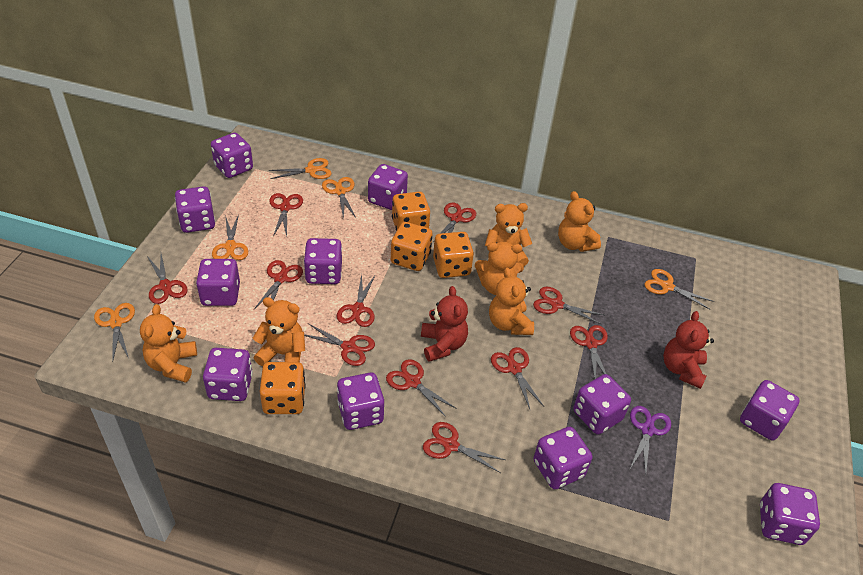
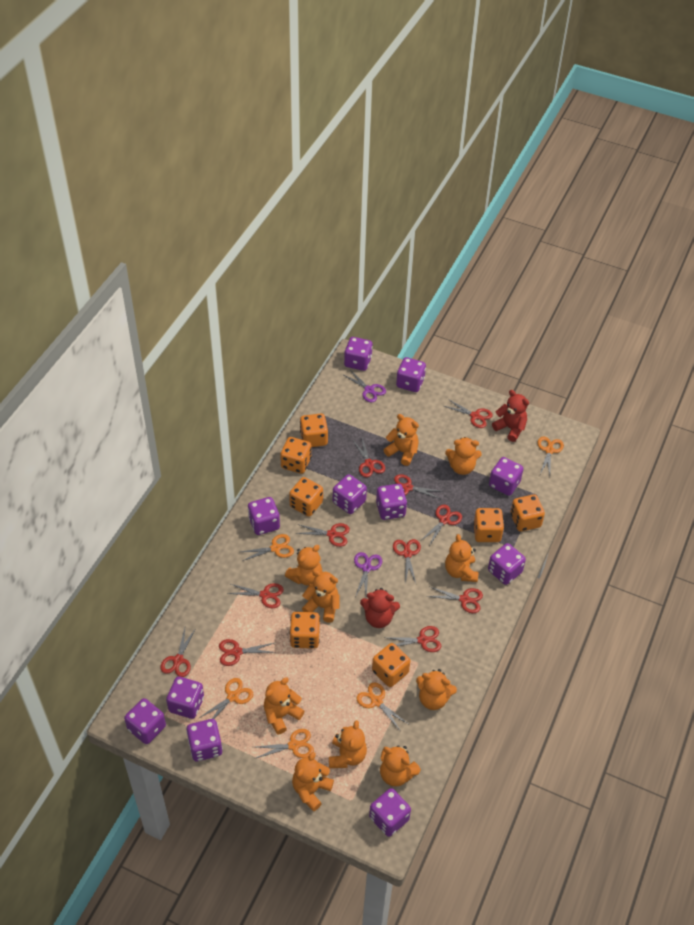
orange dice: 4 -> 7
orange teddy bear: 6 -> 10
purple scissors: 1 -> 2

